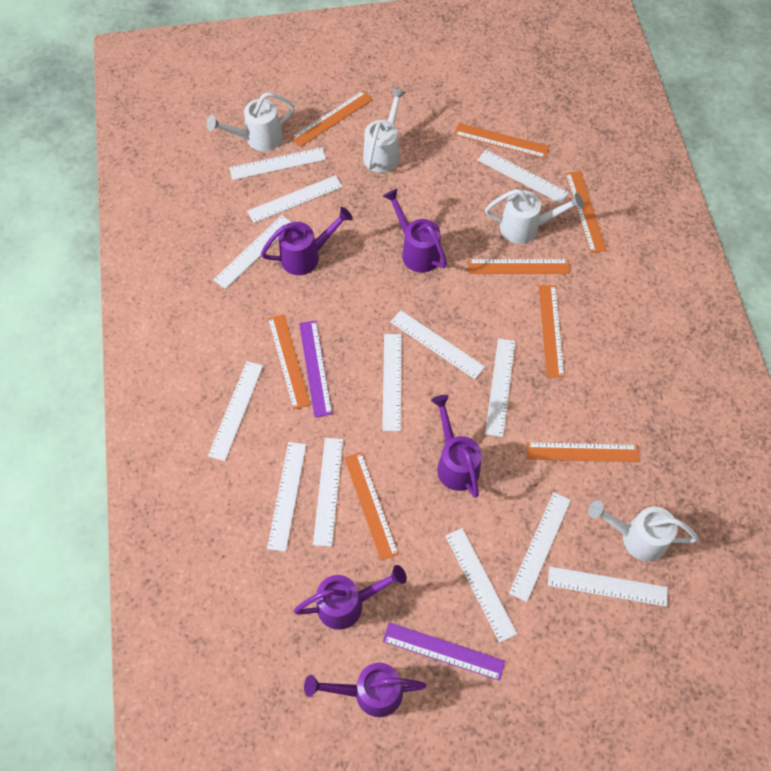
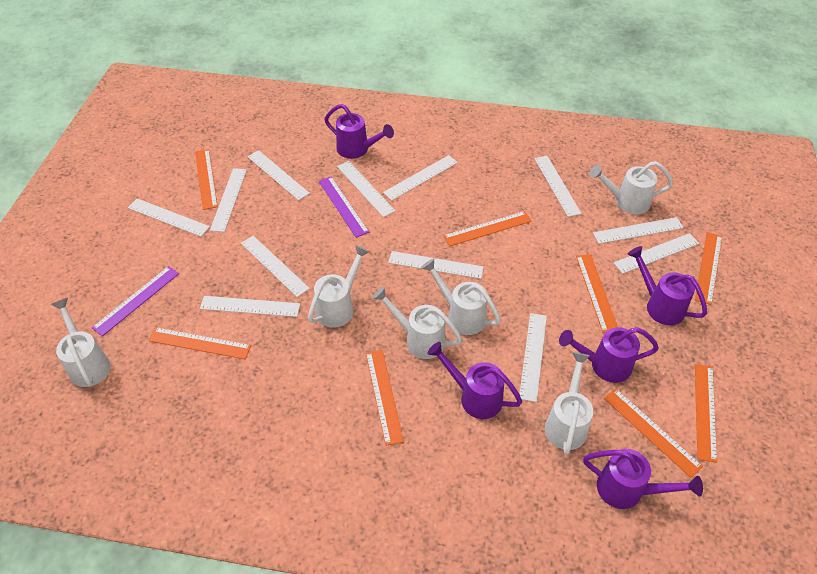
white ruler: 13 -> 12
white watering can: 4 -> 6

